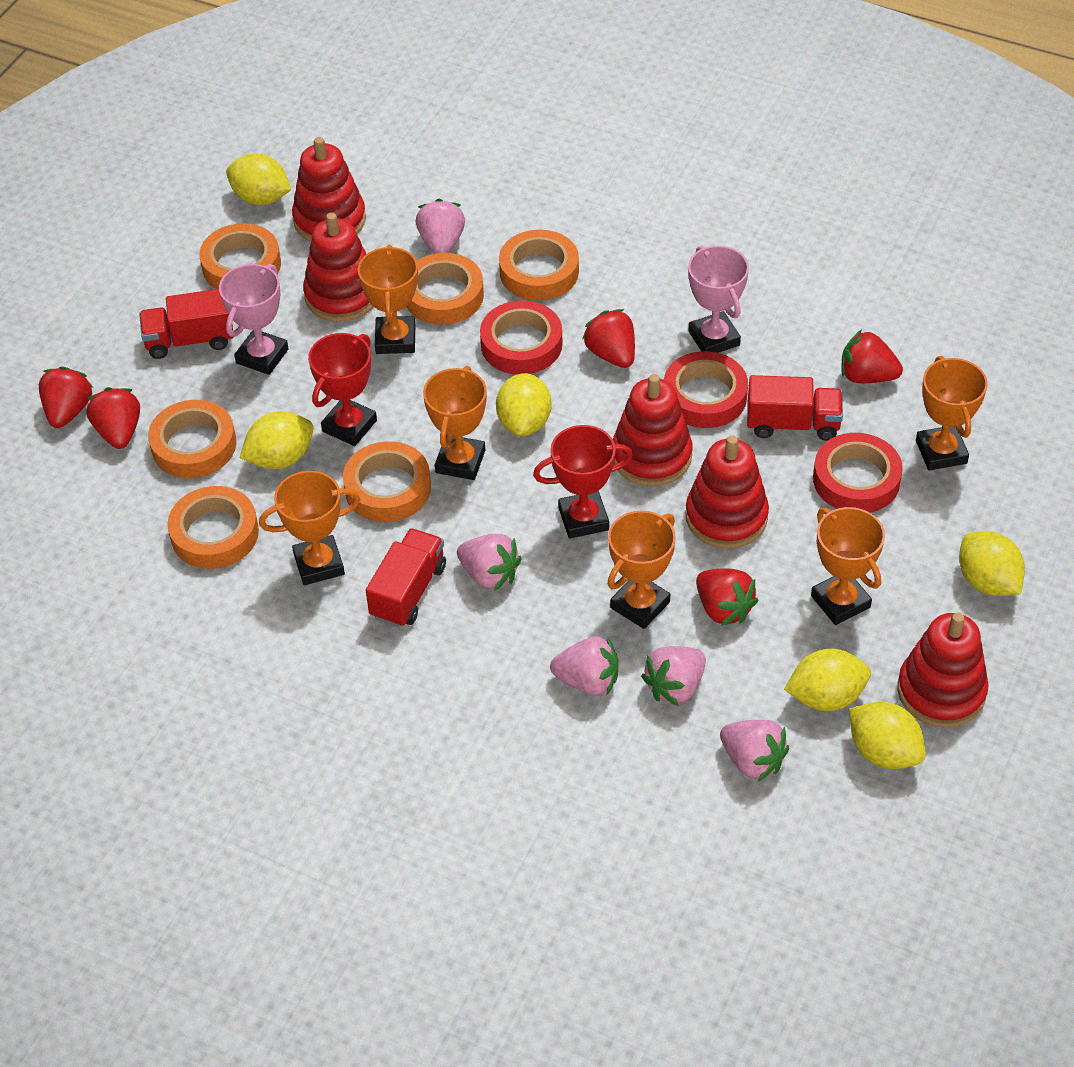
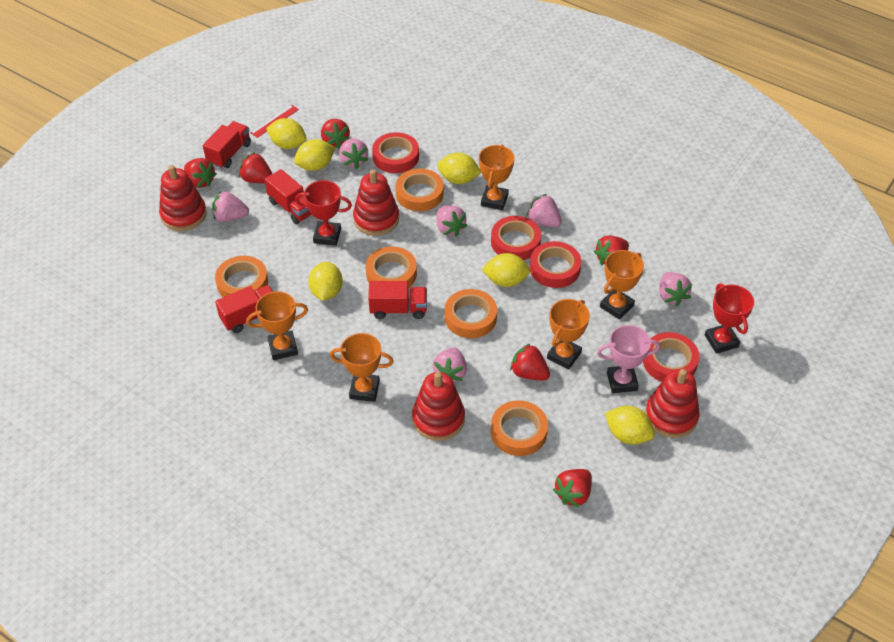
orange tape: 6 -> 5
orange trophy: 6 -> 5
pink strawberry: 5 -> 6
pink trophy: 2 -> 1
red ruler: 0 -> 1
red stacking toy: 5 -> 4
red strawberry: 5 -> 6
red tape: 3 -> 4
red truck: 3 -> 4

